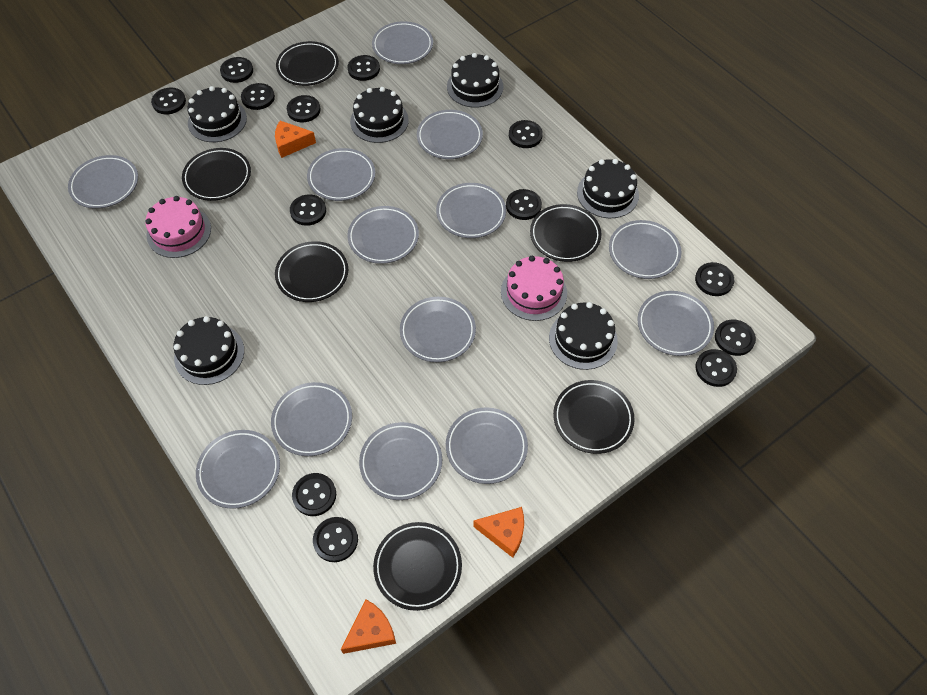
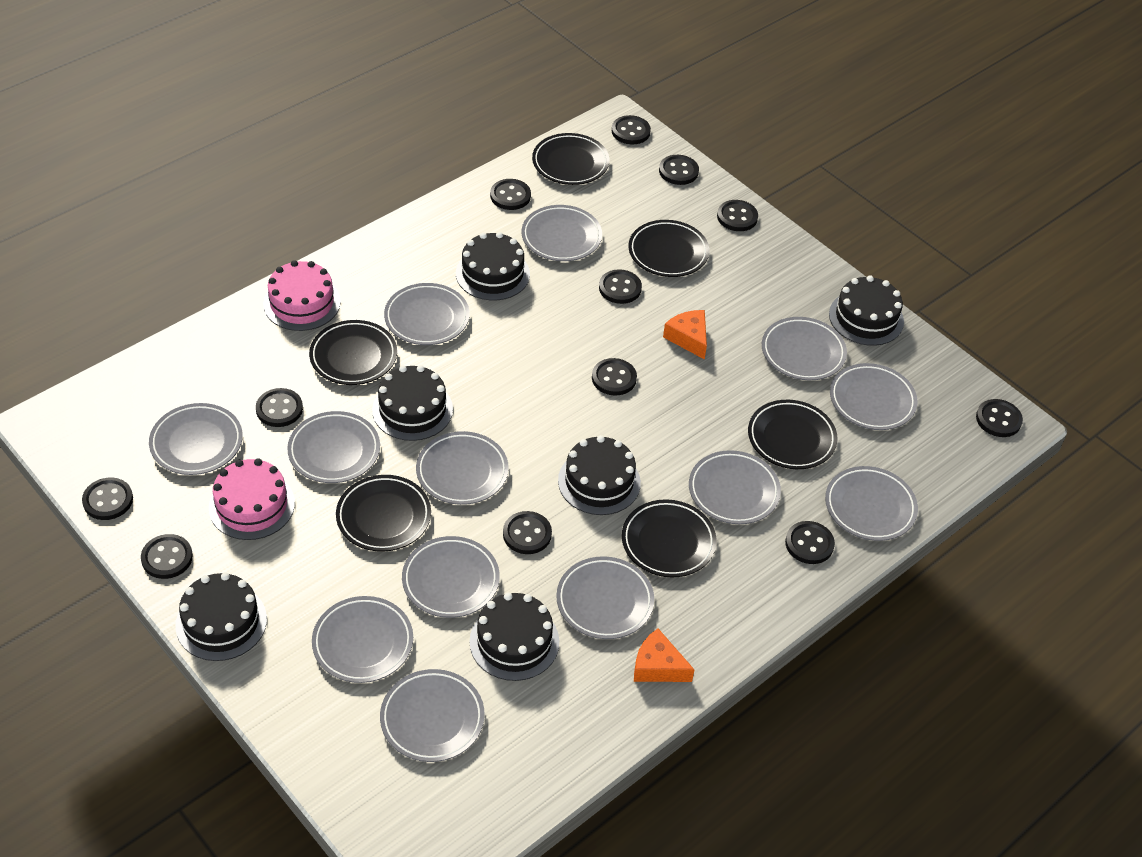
black button: 13 -> 12
orange cheese: 3 -> 2

